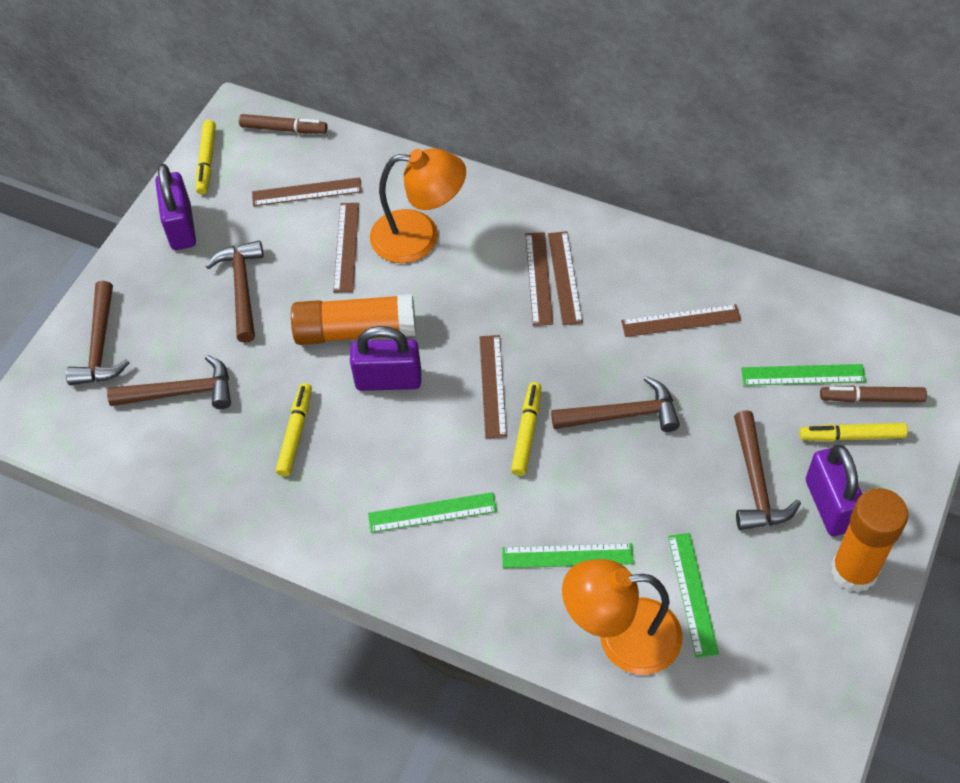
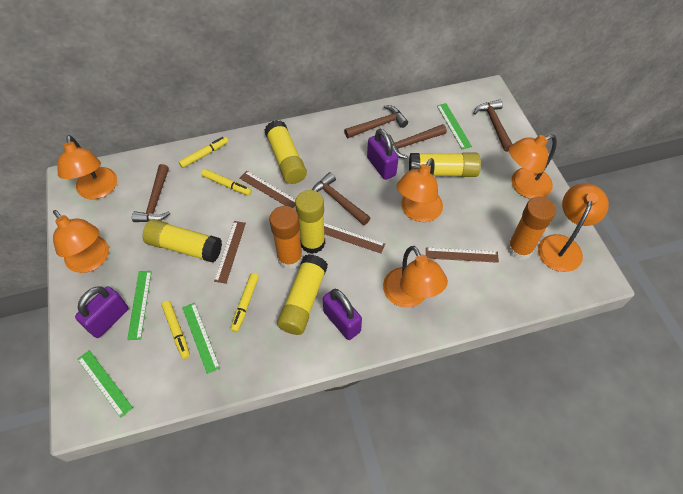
brown marker: 2 -> 0
brown ruler: 6 -> 4
orange lamp: 2 -> 6
yellow glue stick: 0 -> 5

